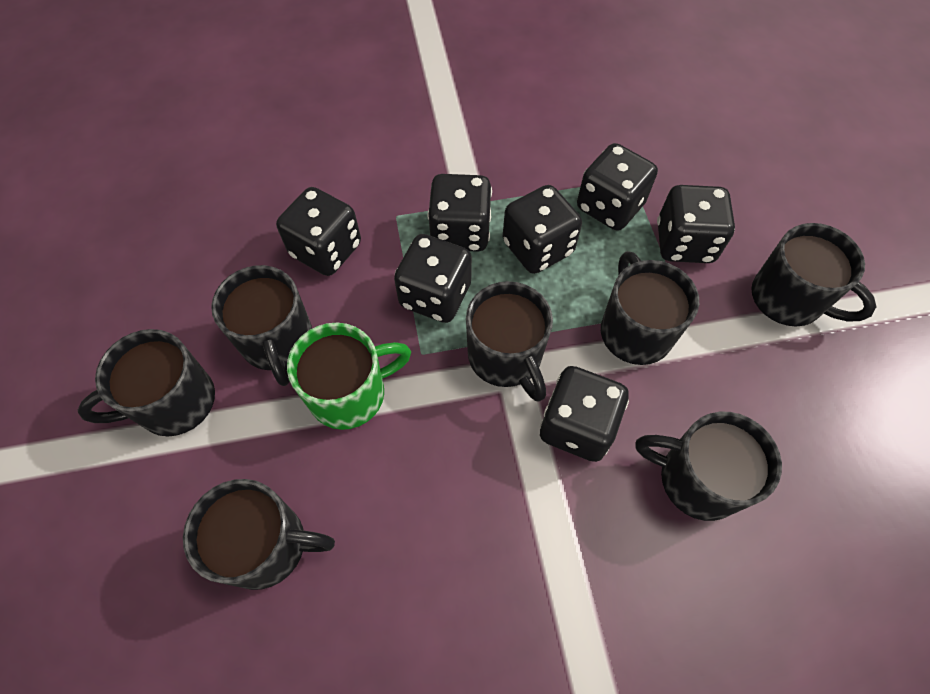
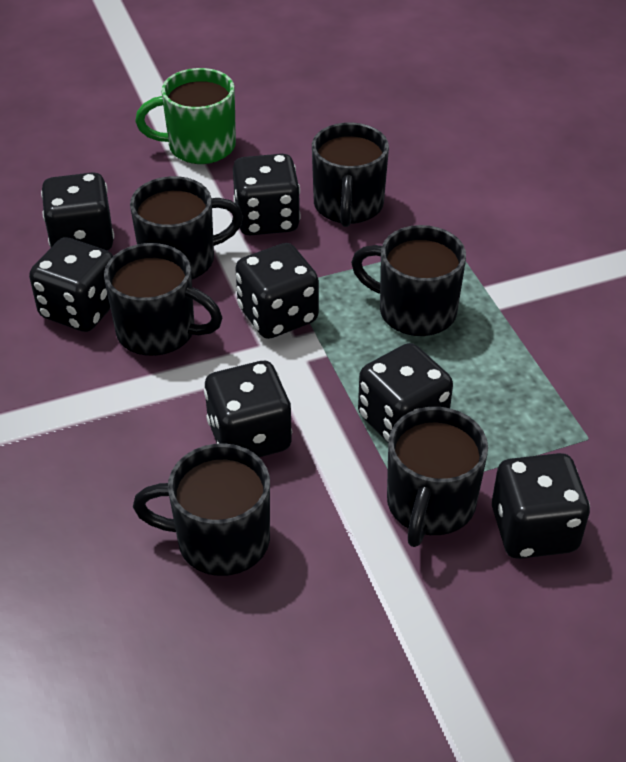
black mug: 7 -> 6

